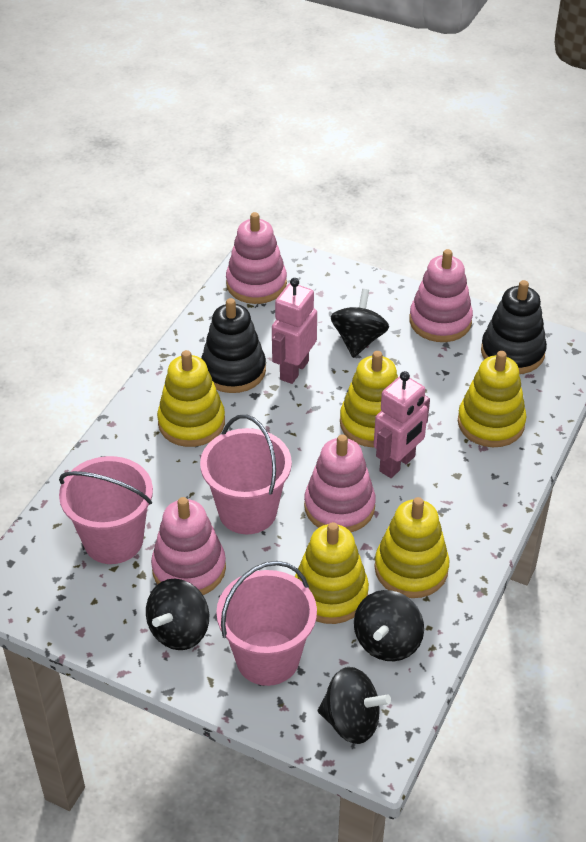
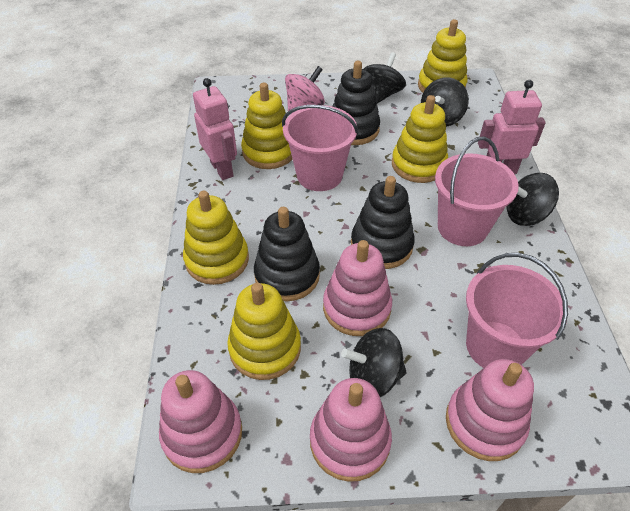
black stacking toy: 2 -> 3
pink spinning top: 0 -> 1

